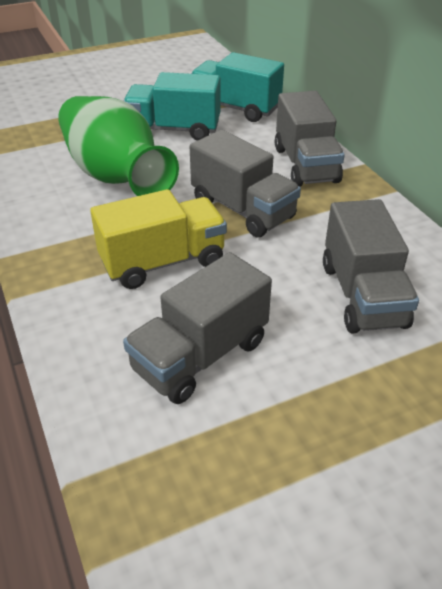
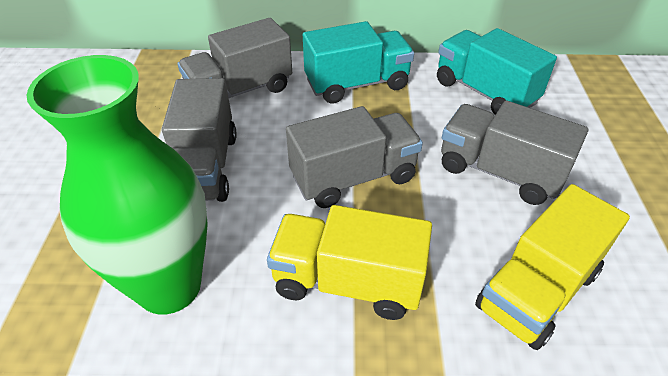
yellow truck: 1 -> 2

